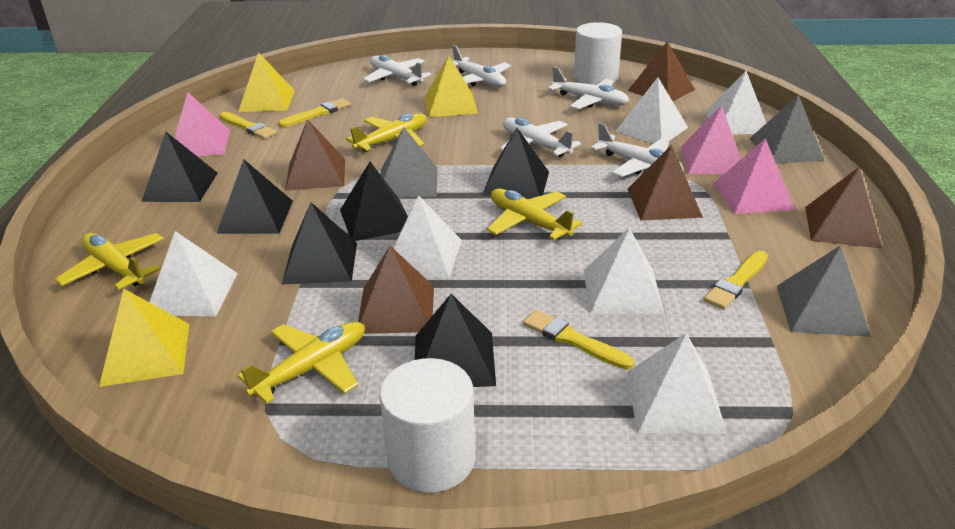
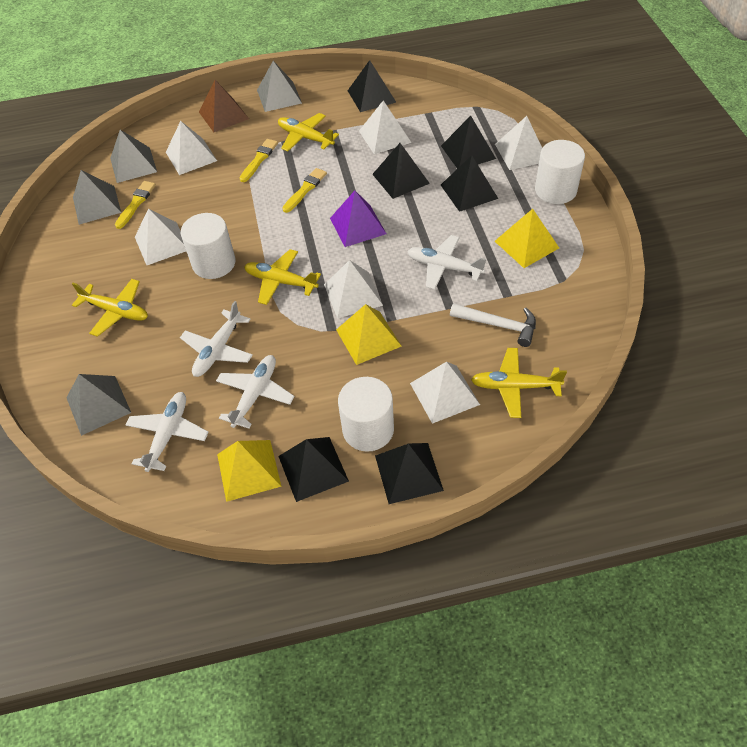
brown pyramid: 5 -> 1
grey pyramid: 3 -> 4
pink pyramid: 3 -> 0
purple pyramid: 0 -> 1
white cylinder: 2 -> 3
white hammer: 0 -> 1
white plane: 5 -> 4
yellow brush: 4 -> 3

